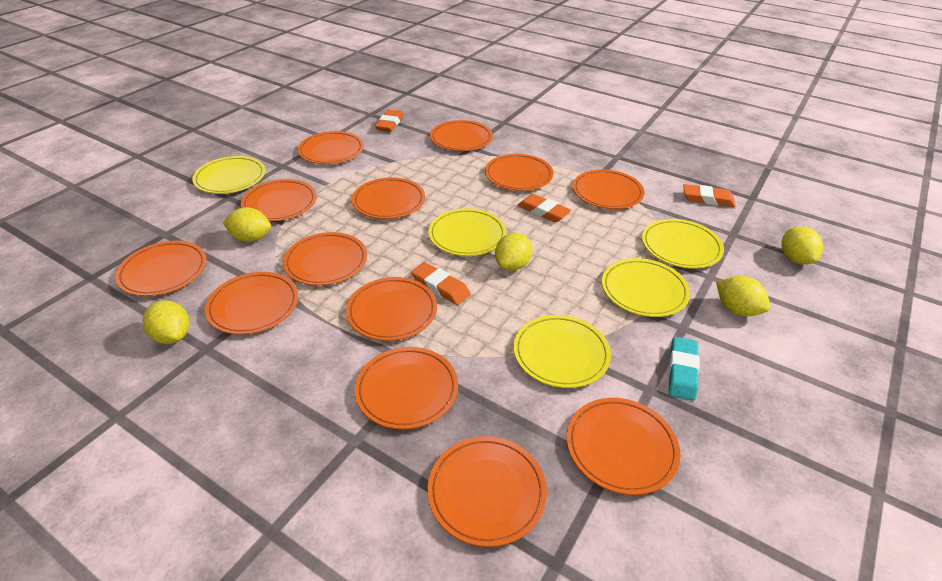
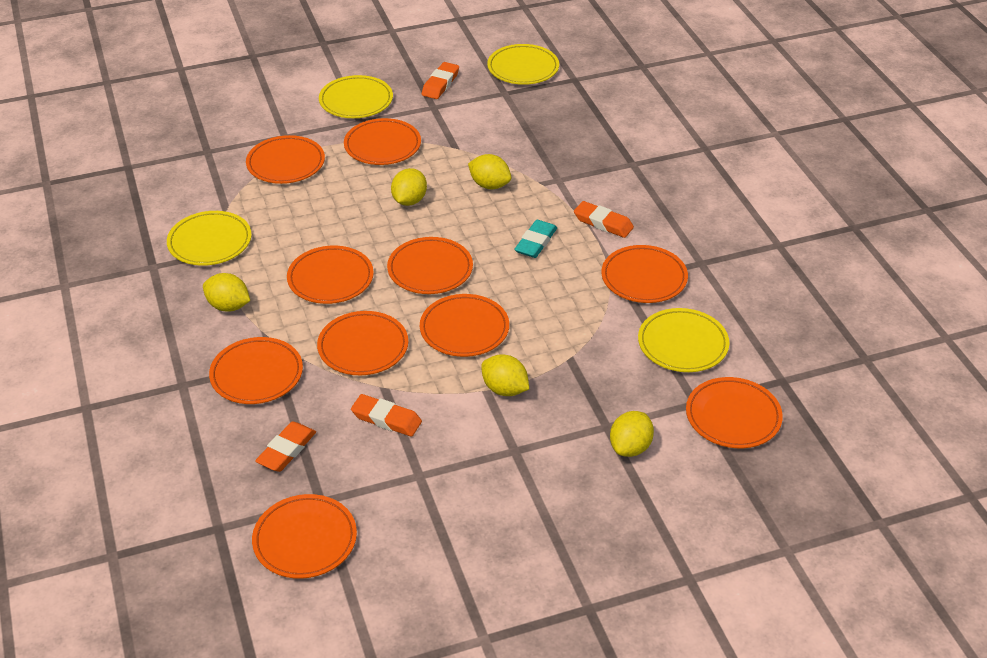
orange plate: 13 -> 10
yellow plate: 5 -> 4

